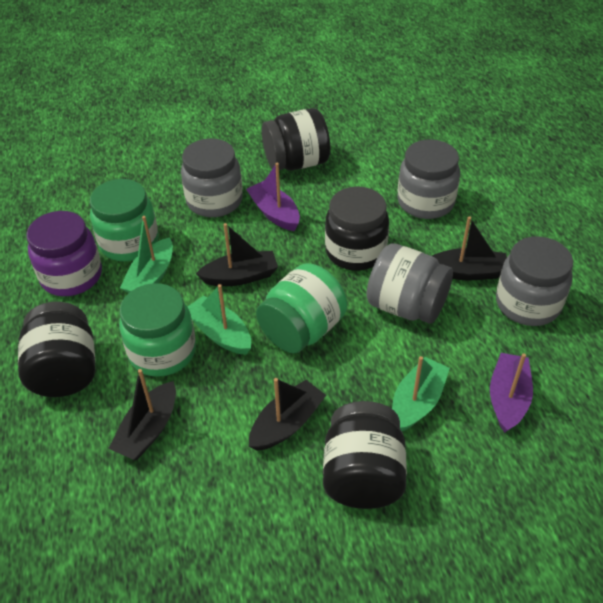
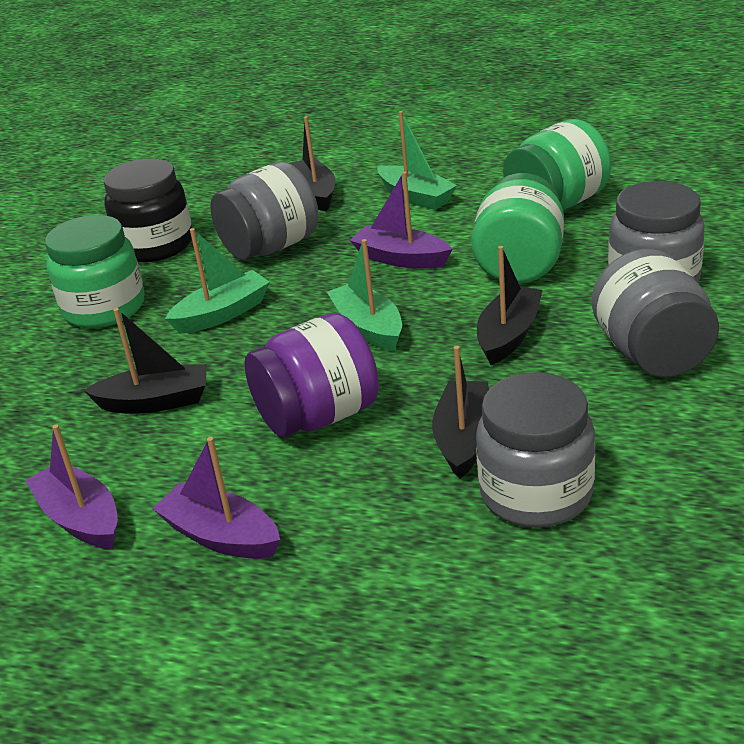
black jar: 4 -> 1
purple boat: 2 -> 3

